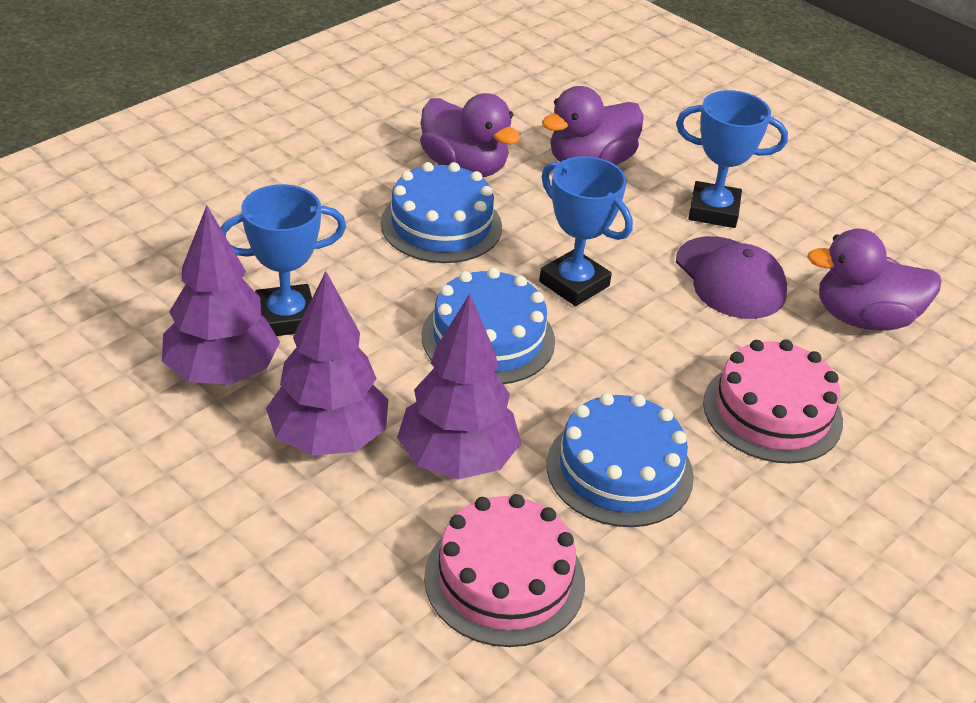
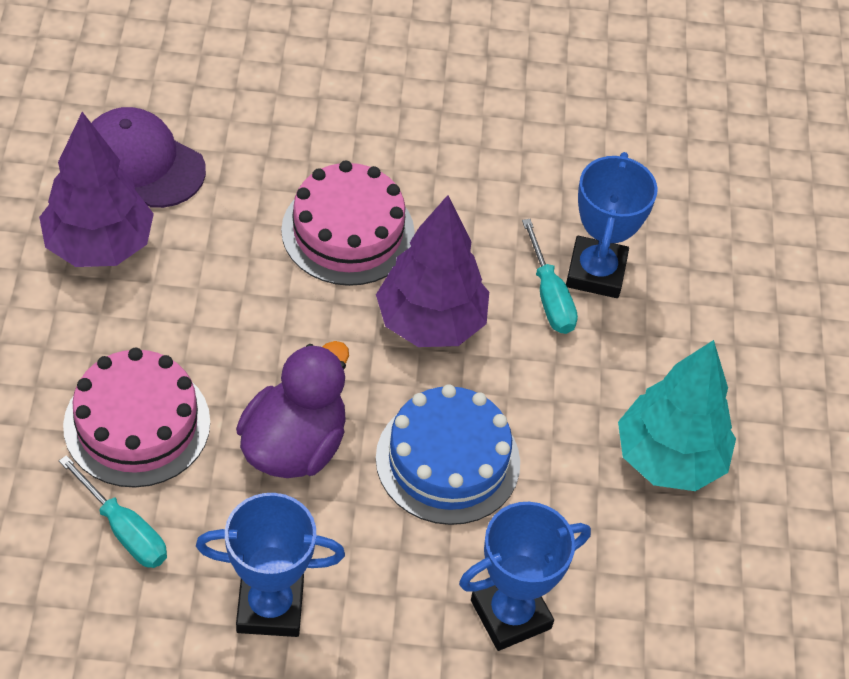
blue cake: 3 -> 1
purple duck: 3 -> 1
purple tree: 3 -> 2
turquoise screwdriver: 0 -> 2
turquoise tree: 0 -> 1

